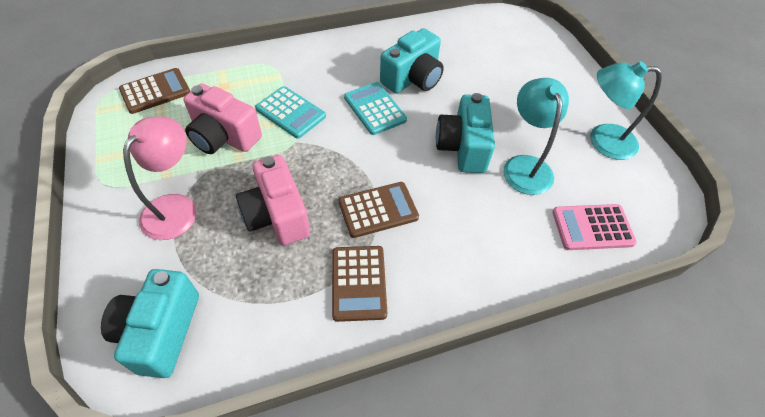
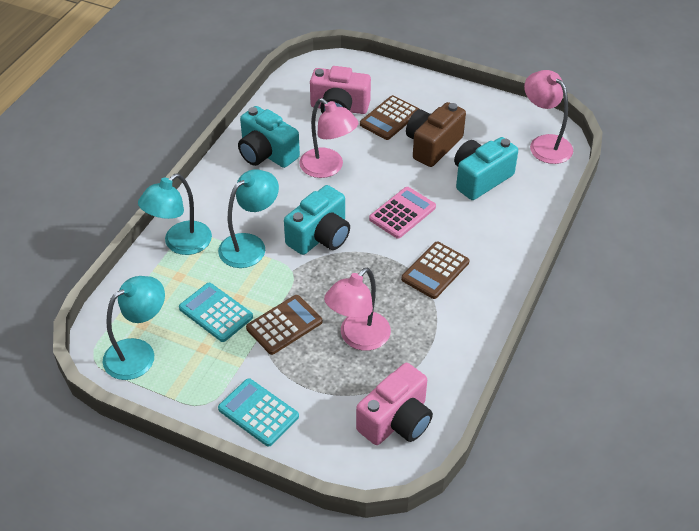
brown camera: 0 -> 1
pink lamp: 1 -> 3
turquoise lamp: 2 -> 3

